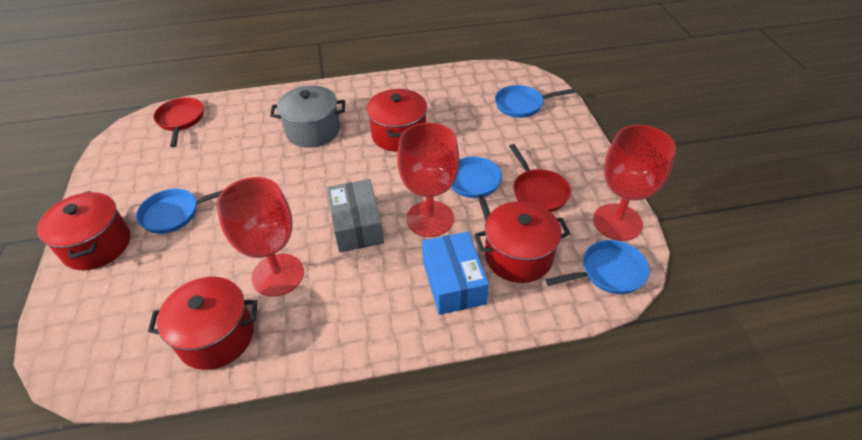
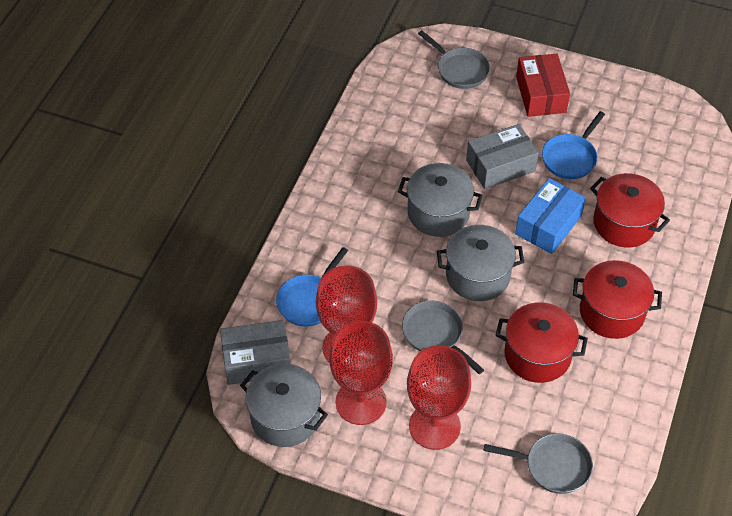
blue pan: 4 -> 2
grey box: 1 -> 2
grey pan: 0 -> 3
grey pot: 1 -> 3
red box: 0 -> 1
red pan: 2 -> 0
red pot: 4 -> 3

